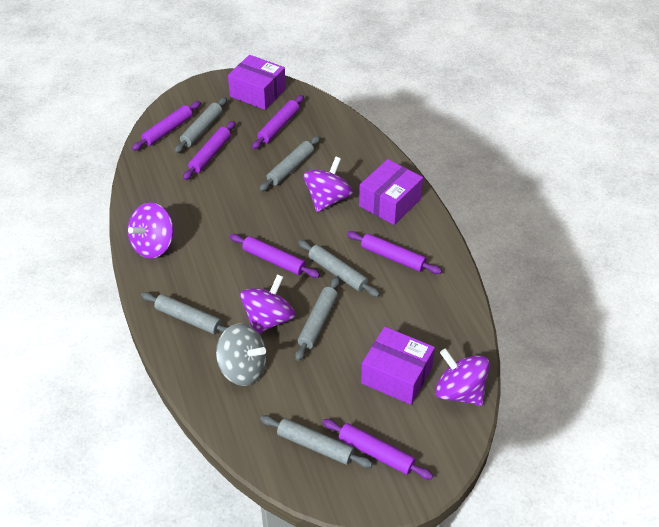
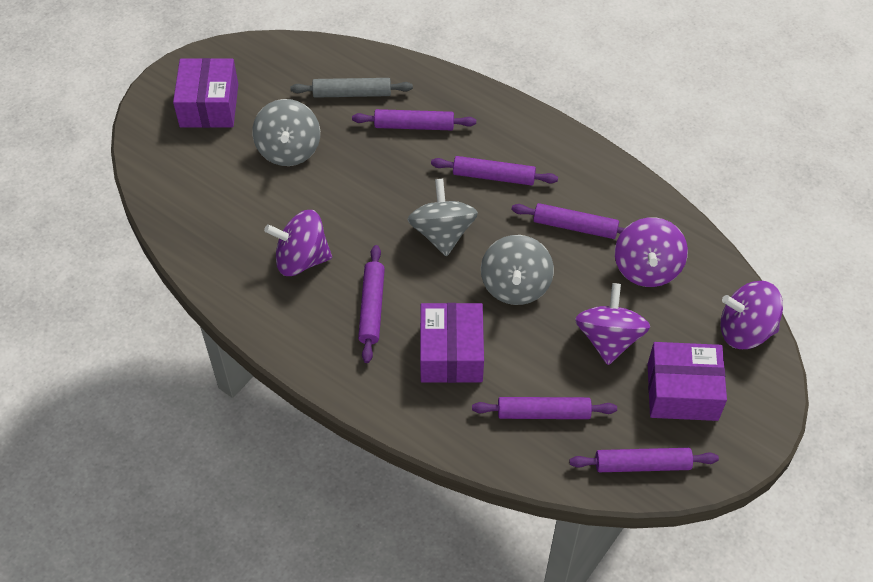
grey rolling pin: 6 -> 1
grey spinning top: 1 -> 3

